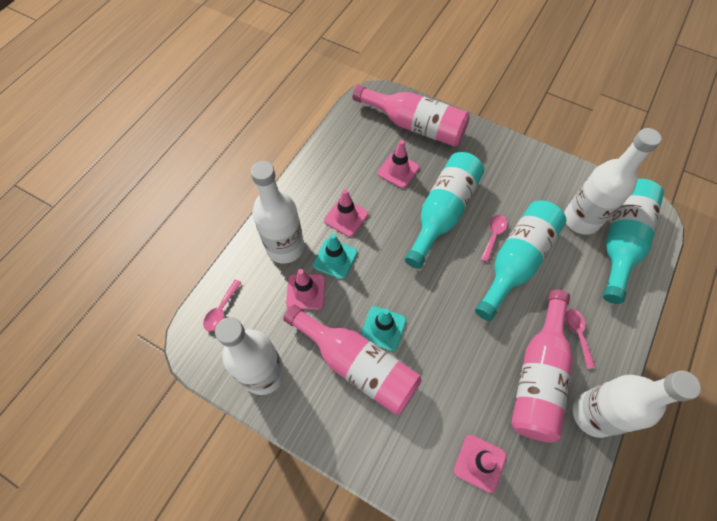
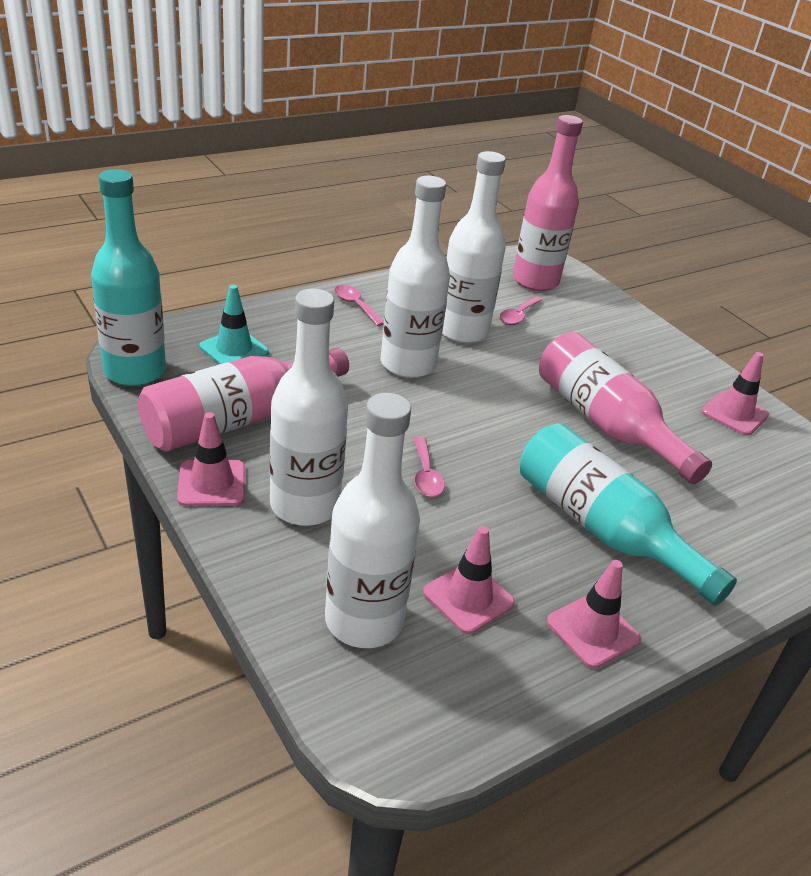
turquoise bottle: 3 -> 2
turquoise traffic cone: 2 -> 1

